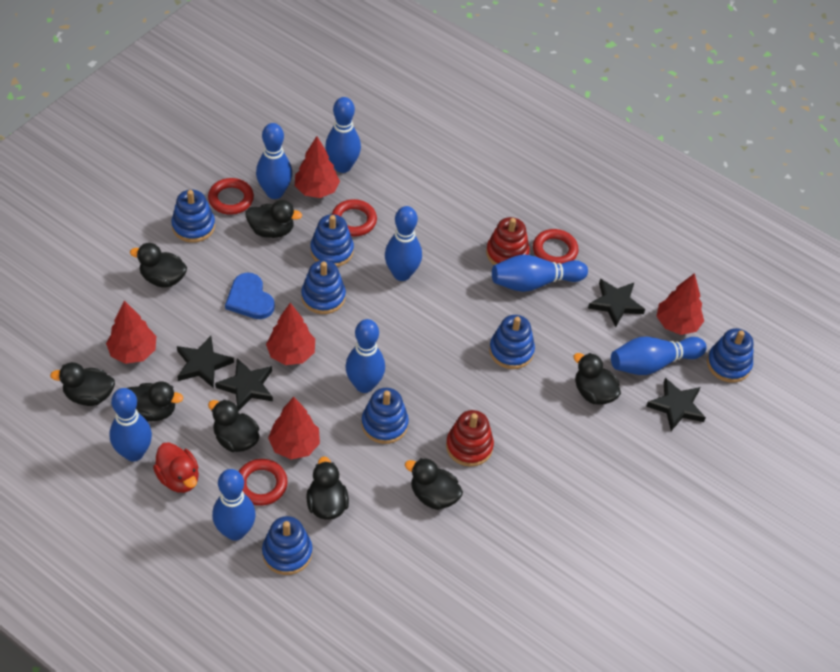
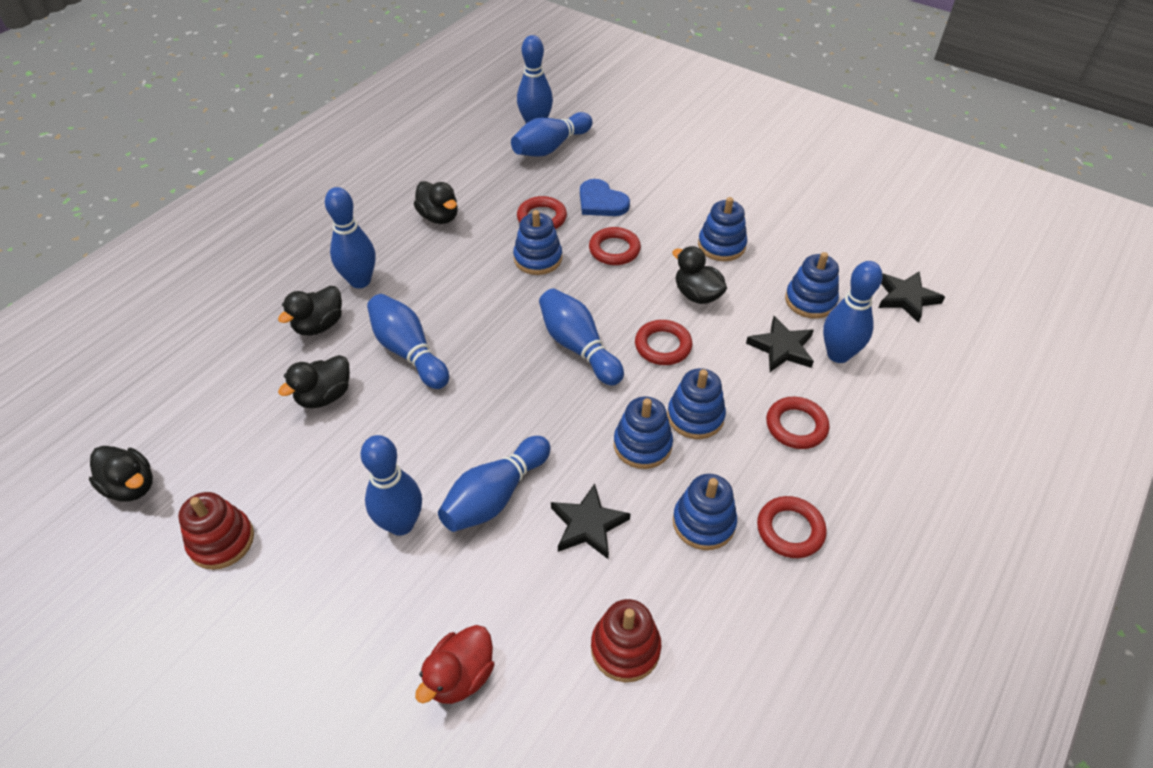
black duck: 8 -> 5
black star: 4 -> 3
blue stacking toy: 7 -> 6
red ring: 4 -> 5
red tree: 5 -> 0

